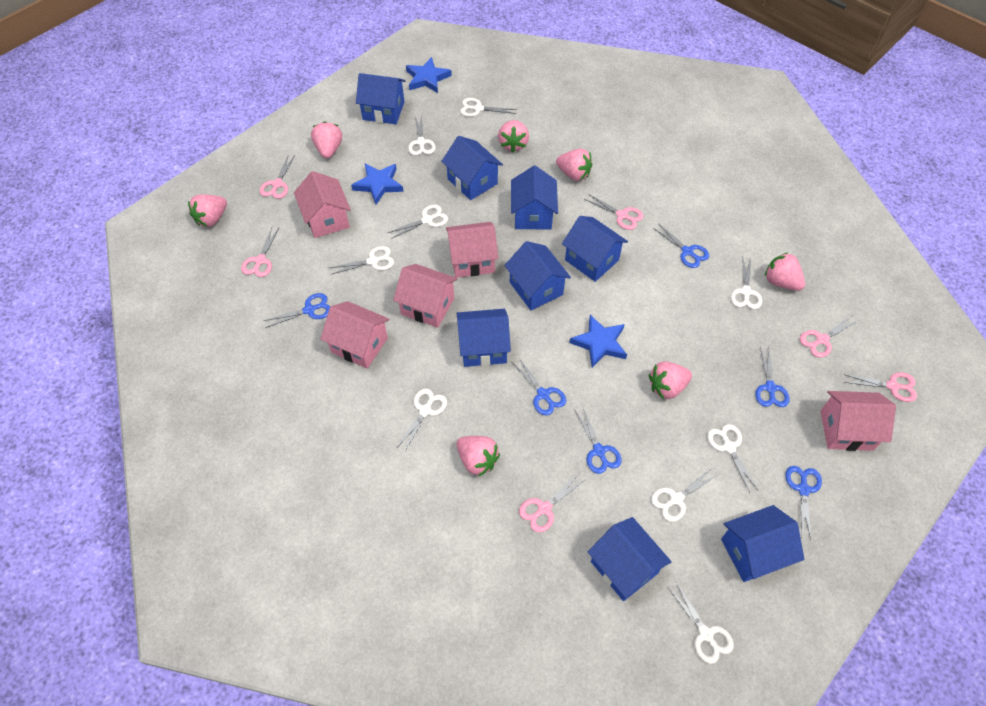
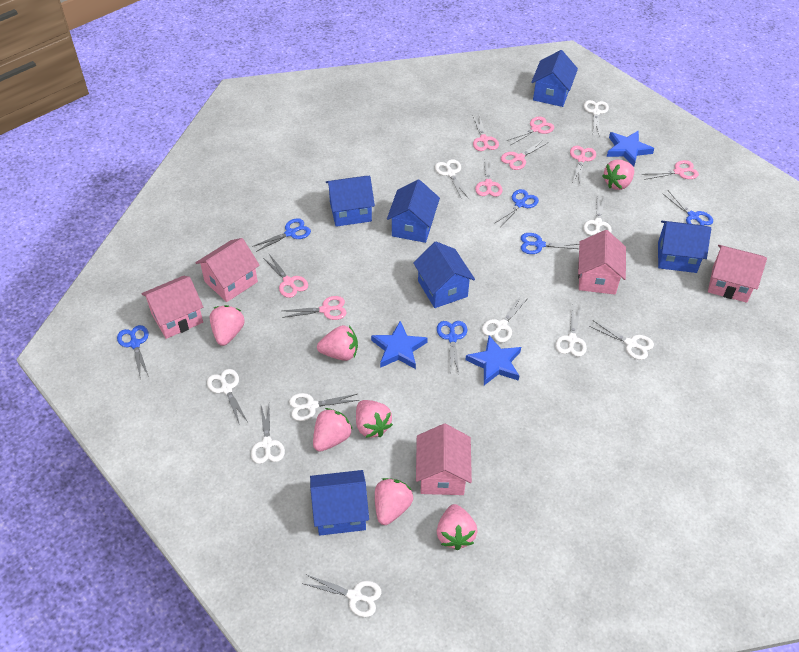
blue house: 8 -> 6
pink scissors: 6 -> 8
white scissors: 9 -> 10

